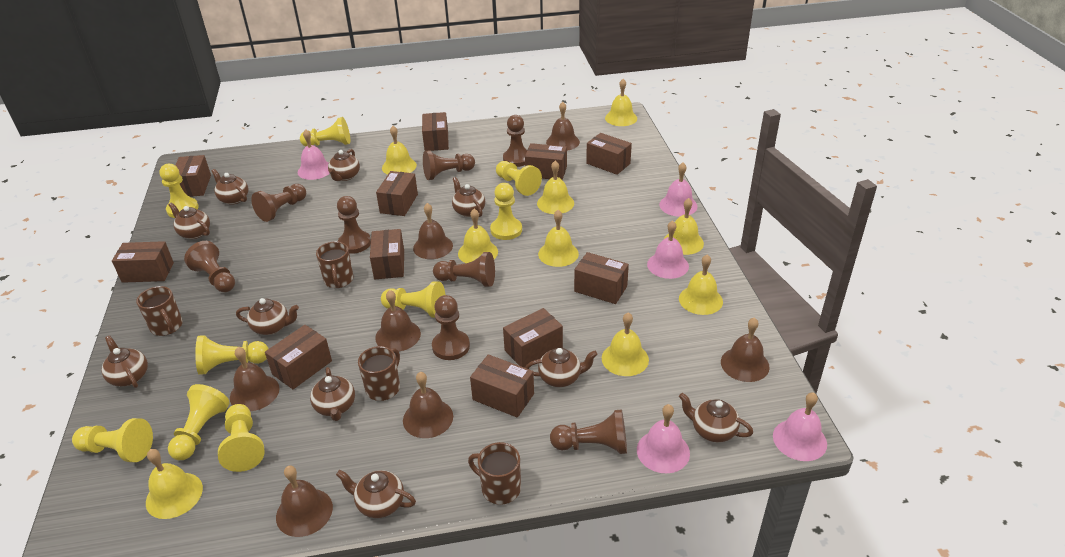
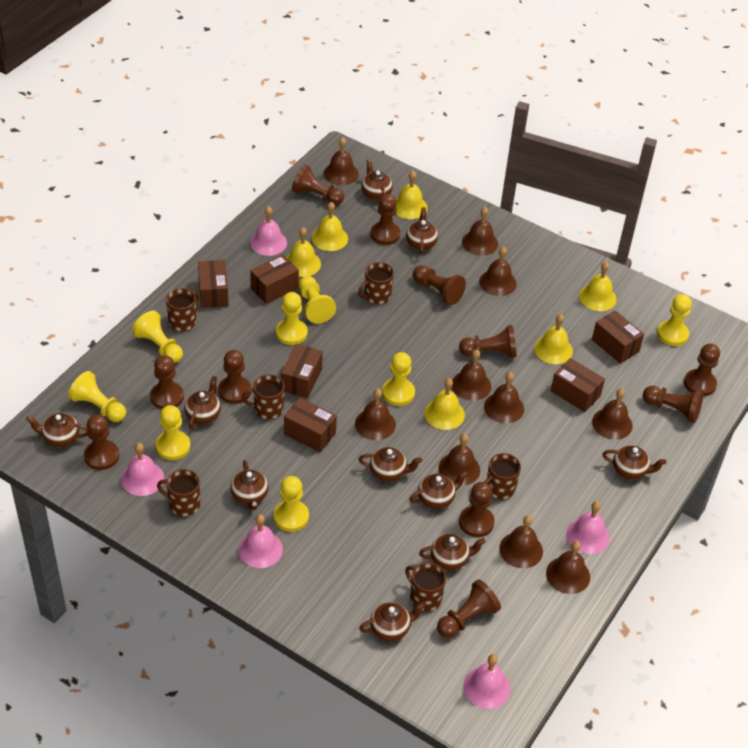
brown bell: 7 -> 10
brown box: 11 -> 6
brown mug: 4 -> 6
brown pawn: 8 -> 11
yellow bell: 9 -> 6
yellow pawn: 9 -> 8

